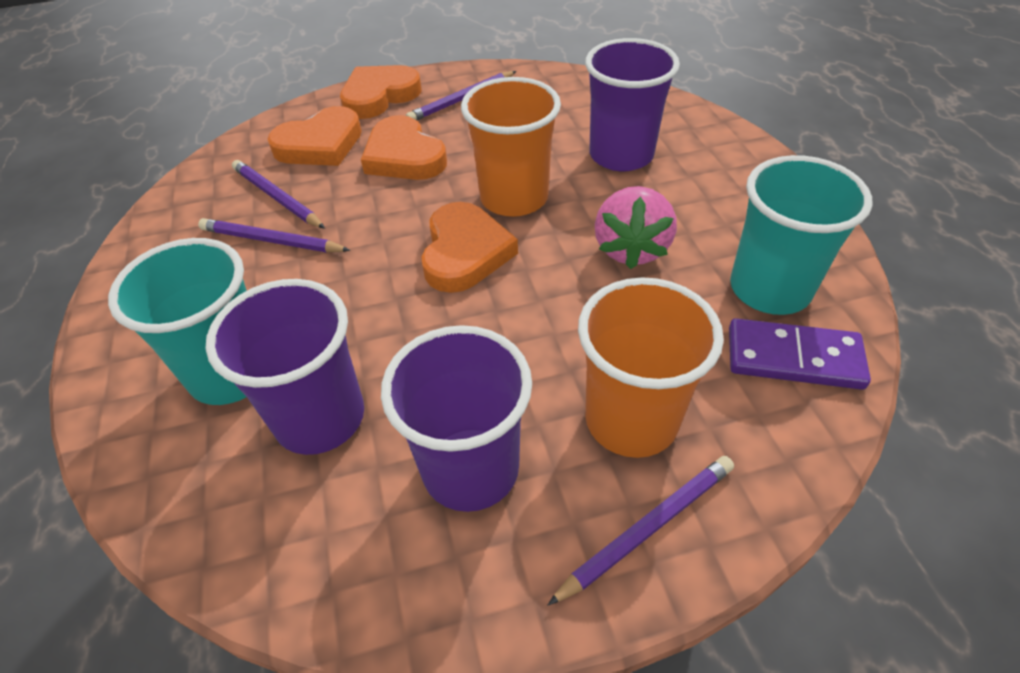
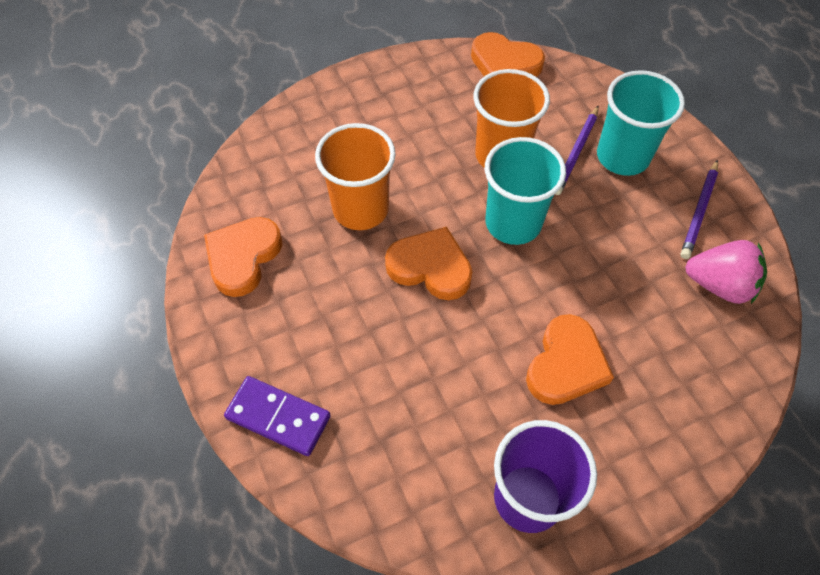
purple cup: 3 -> 1
purple pencil: 4 -> 2

